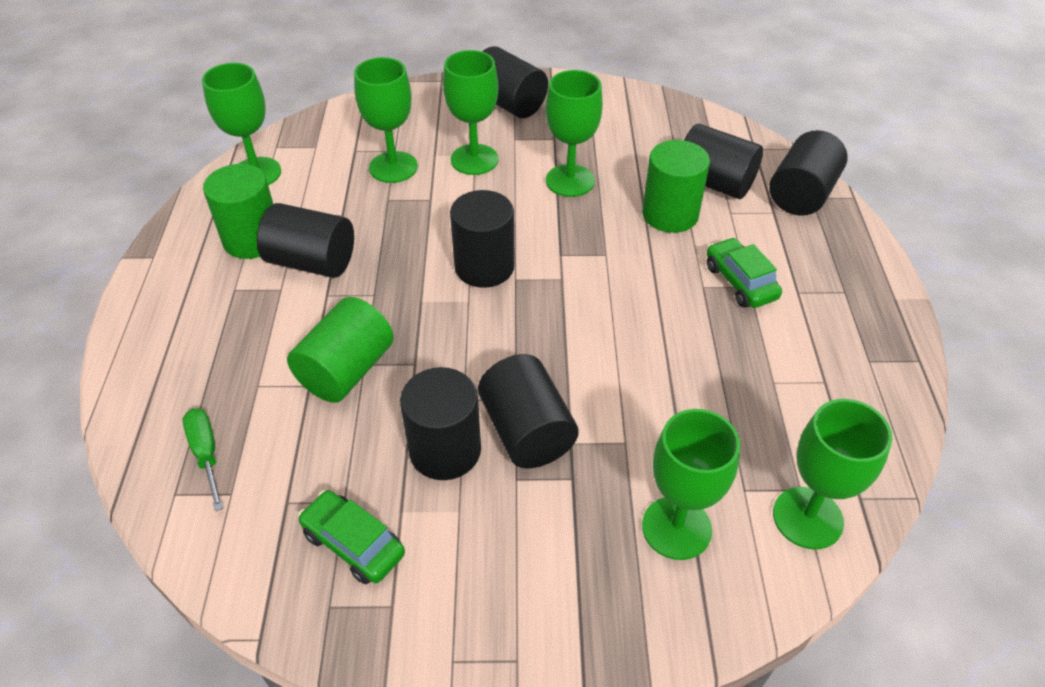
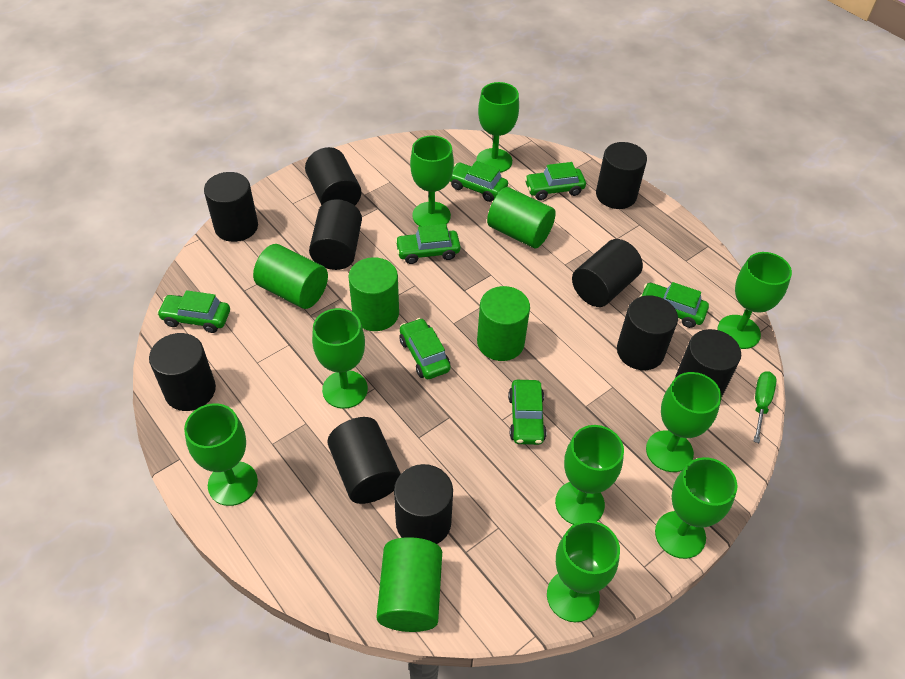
black cylinder: 7 -> 10
green car: 2 -> 7
green cylinder: 3 -> 5
green goblet: 6 -> 9

